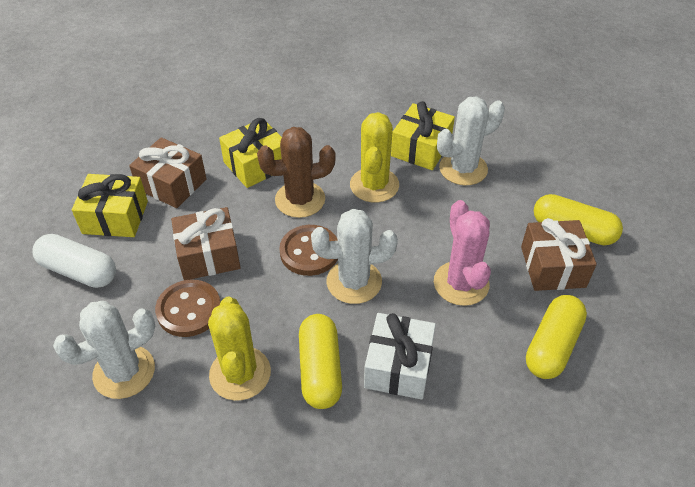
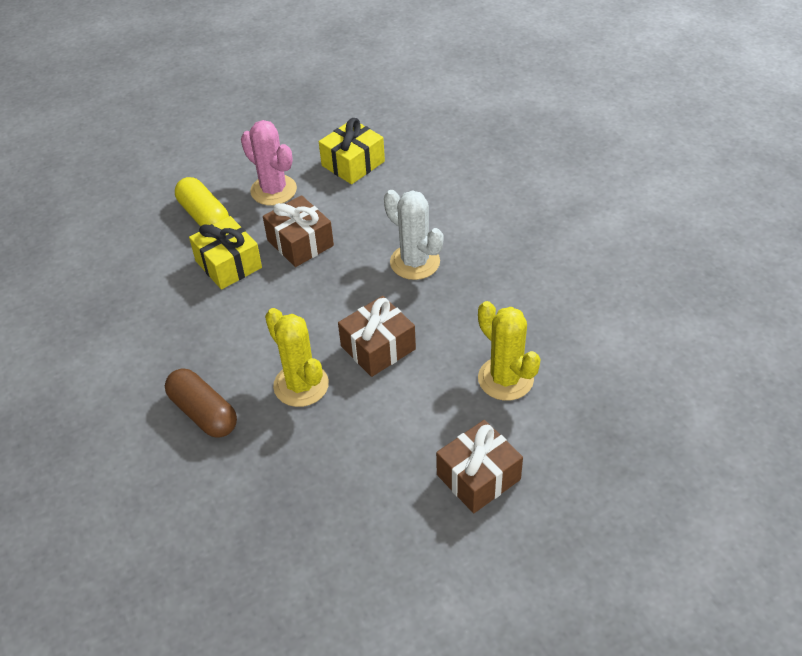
brown button: 2 -> 0
brown cactus: 1 -> 0
brown capsule: 0 -> 1
white cactus: 3 -> 1
white capsule: 1 -> 0
white gift: 1 -> 0
yellow capsule: 3 -> 1
yellow gift: 3 -> 2

